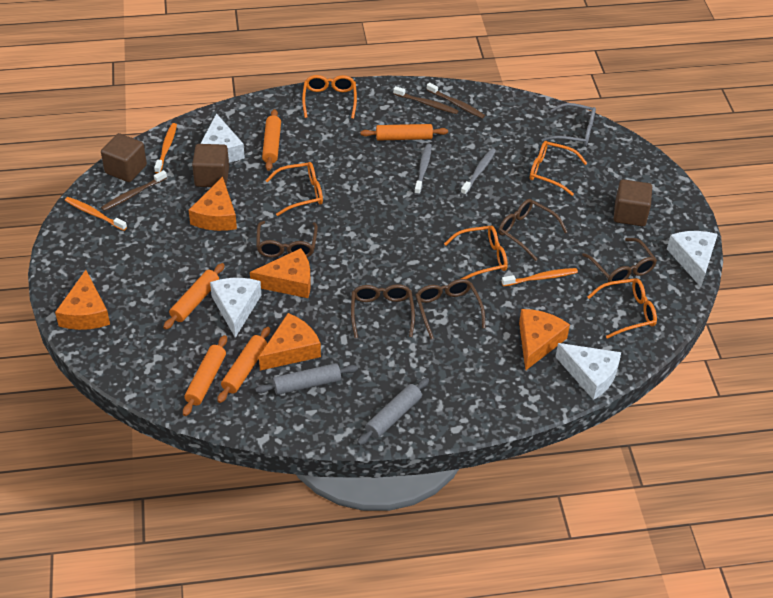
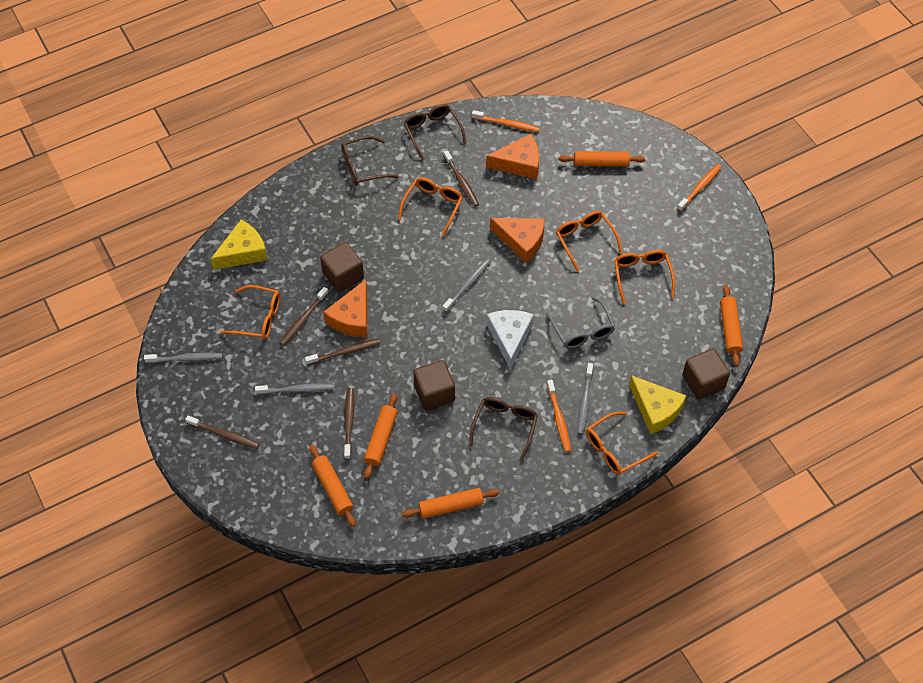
brown glasses: 5 -> 3
brown toothbrush: 3 -> 5
grey rolling pin: 2 -> 0
grey toothbrush: 2 -> 4
orange cheese: 5 -> 3
white cheese: 4 -> 1
yellow cheese: 0 -> 2

